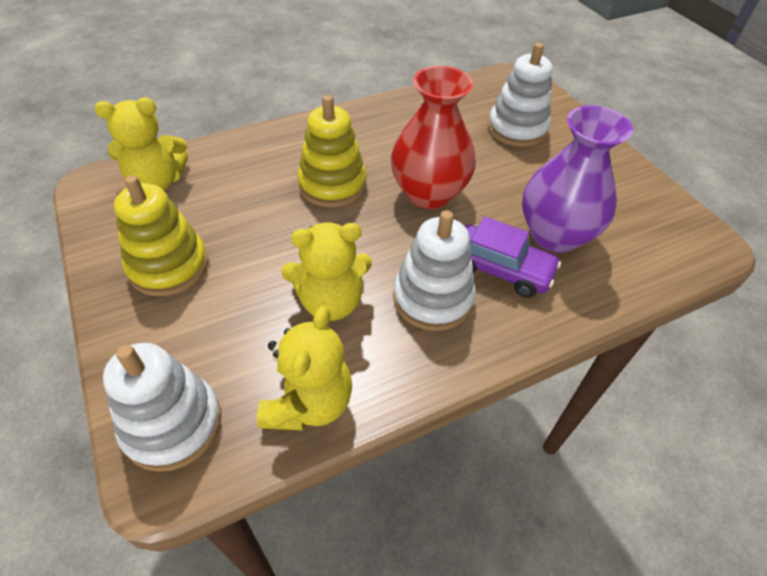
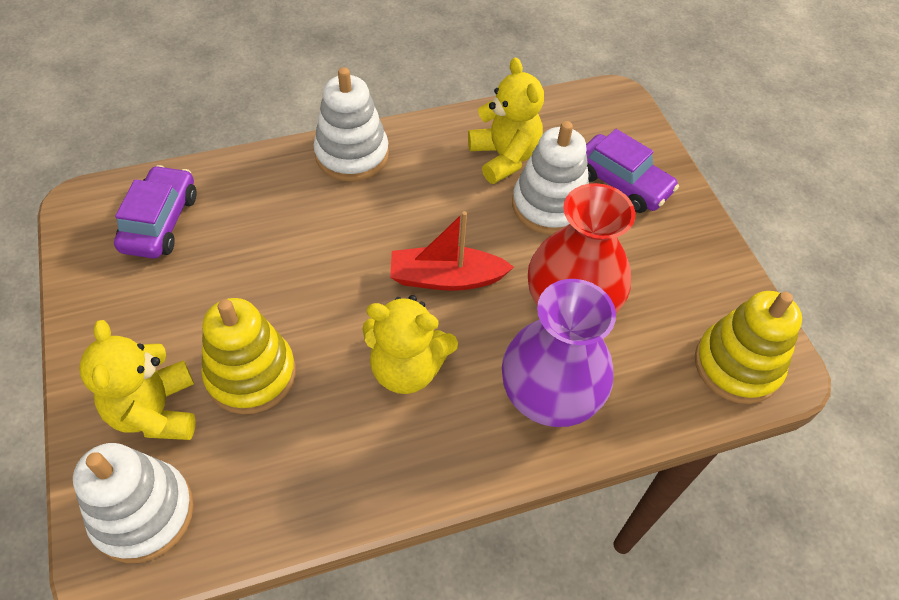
purple car: 1 -> 2
red boat: 0 -> 1

